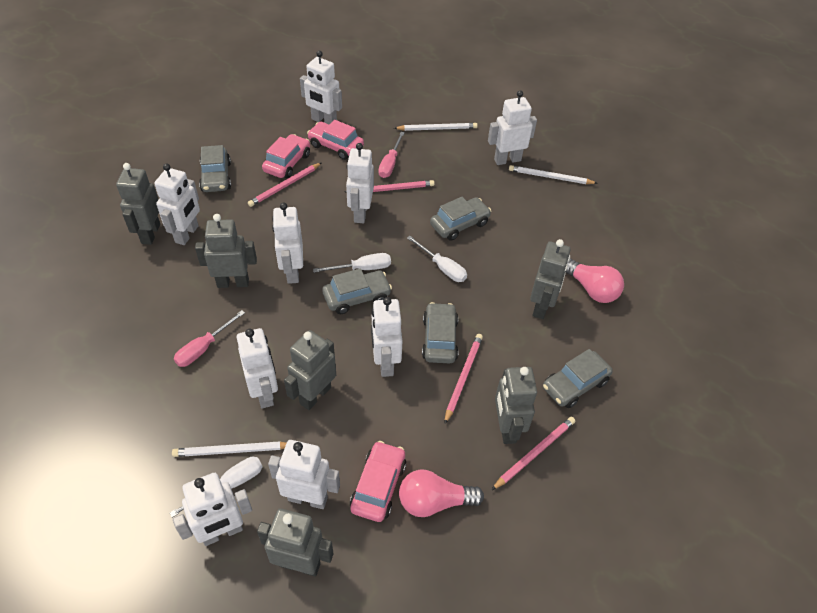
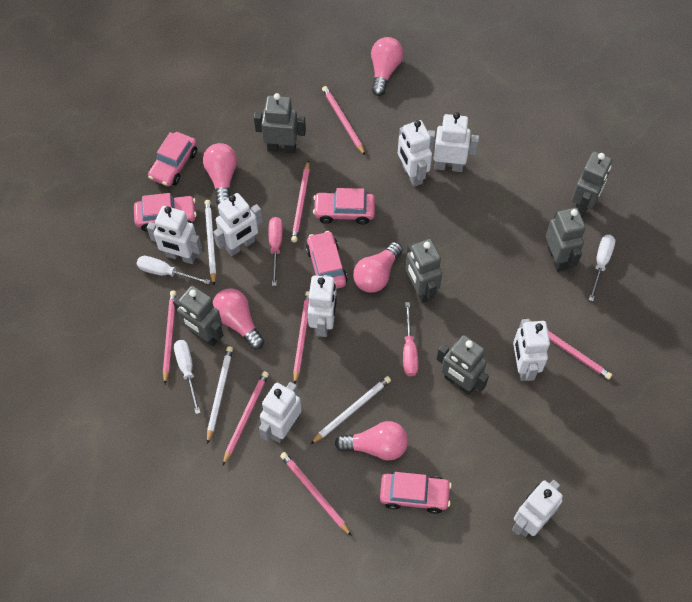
grey car: 5 -> 0
pink car: 3 -> 5
pink light bulb: 2 -> 5
pink pencil: 4 -> 7
white robot: 9 -> 8

